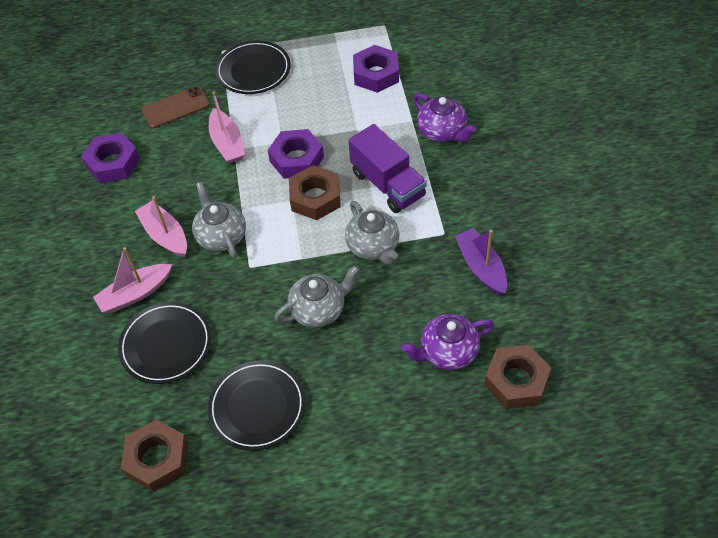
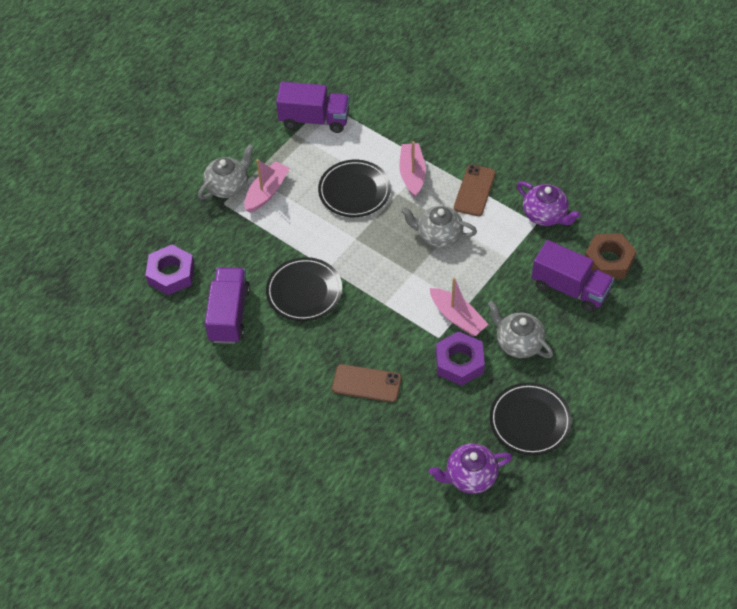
brown nut: 3 -> 1
brown phone: 1 -> 2
purple boat: 1 -> 0
purple nut: 3 -> 2
purple truck: 1 -> 3

